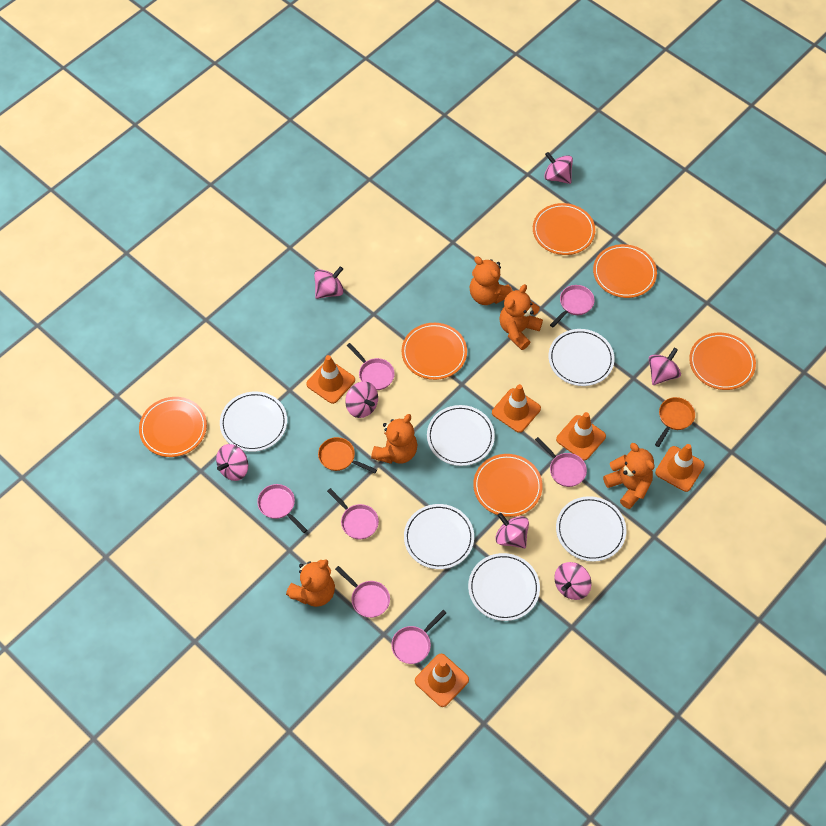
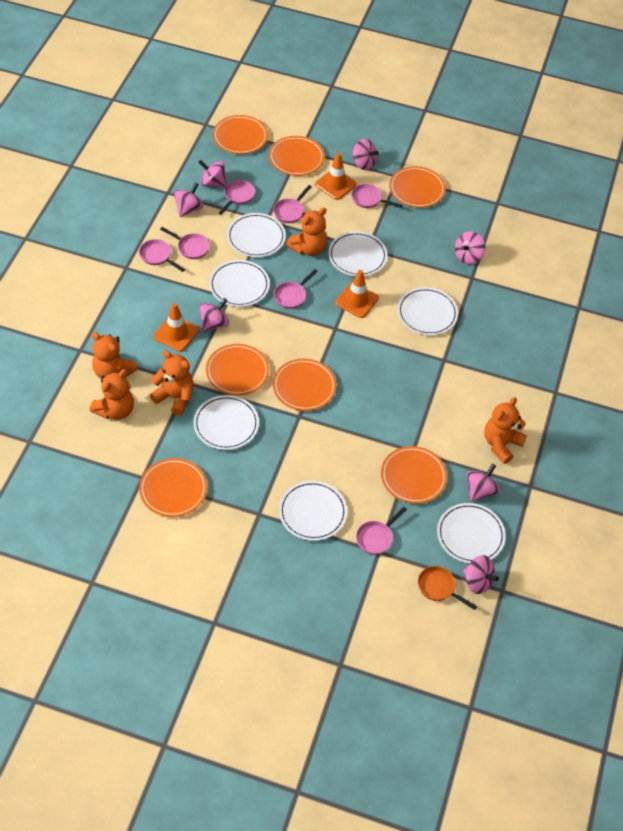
orange pan: 2 -> 1
orange plate: 6 -> 7
orange traffic cone: 5 -> 3
white plate: 6 -> 7

